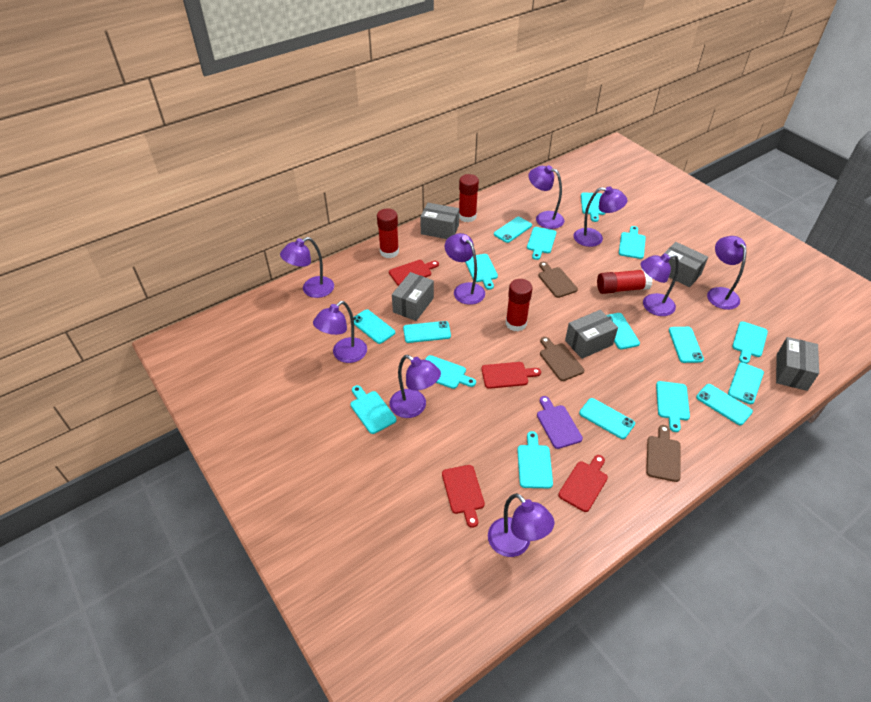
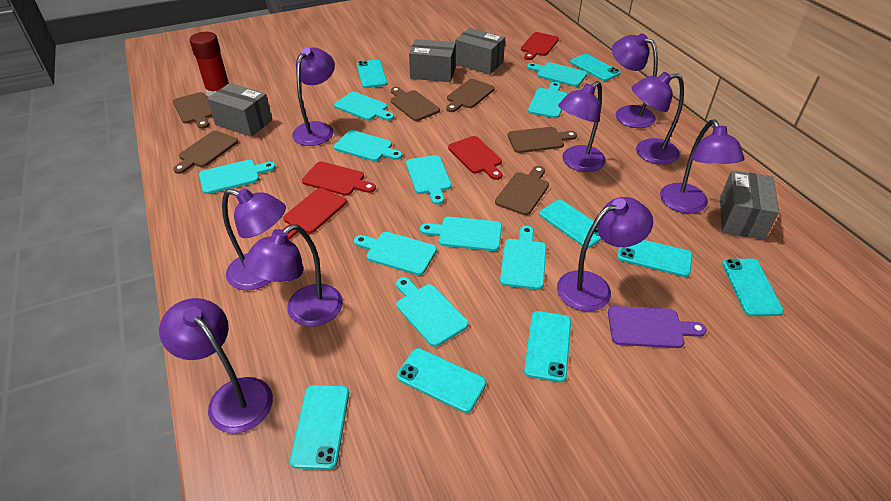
brown cutting board: 3 -> 6
grey box: 5 -> 4
red glue stick: 4 -> 1
turquoise cutting board: 9 -> 10

